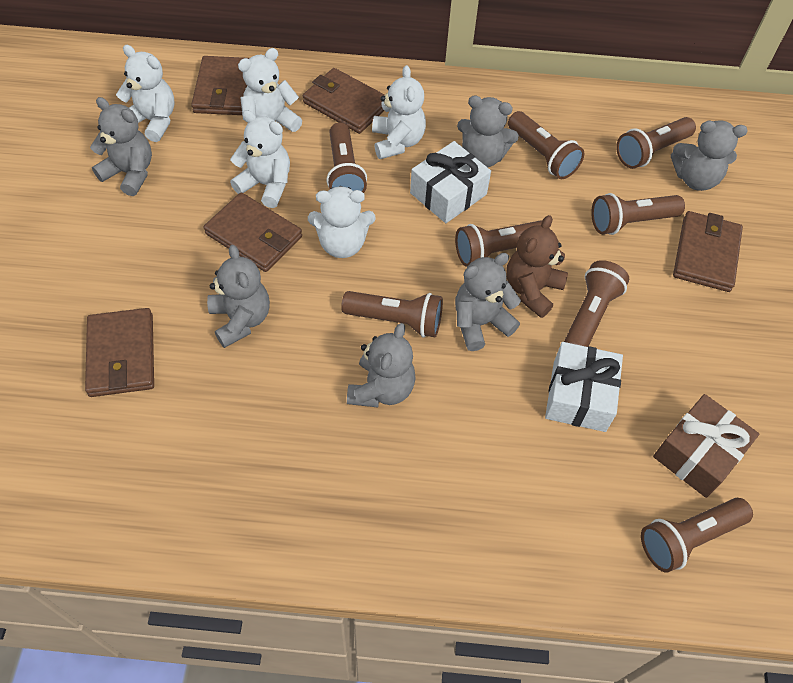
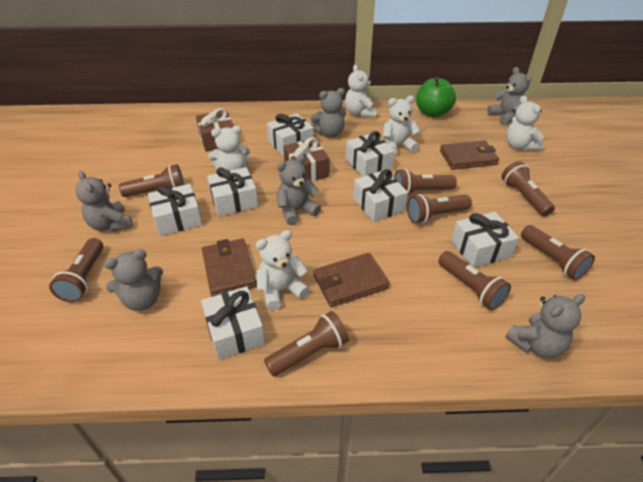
brown gift: 1 -> 2
brown teddy bear: 1 -> 0
brown wallet: 5 -> 3
green apple: 0 -> 1
white gift: 2 -> 7

